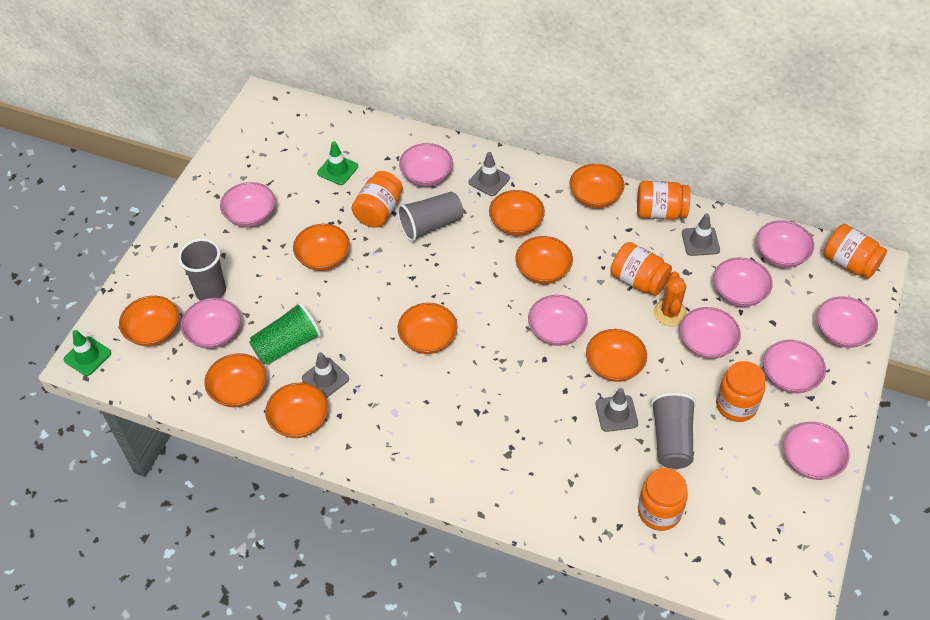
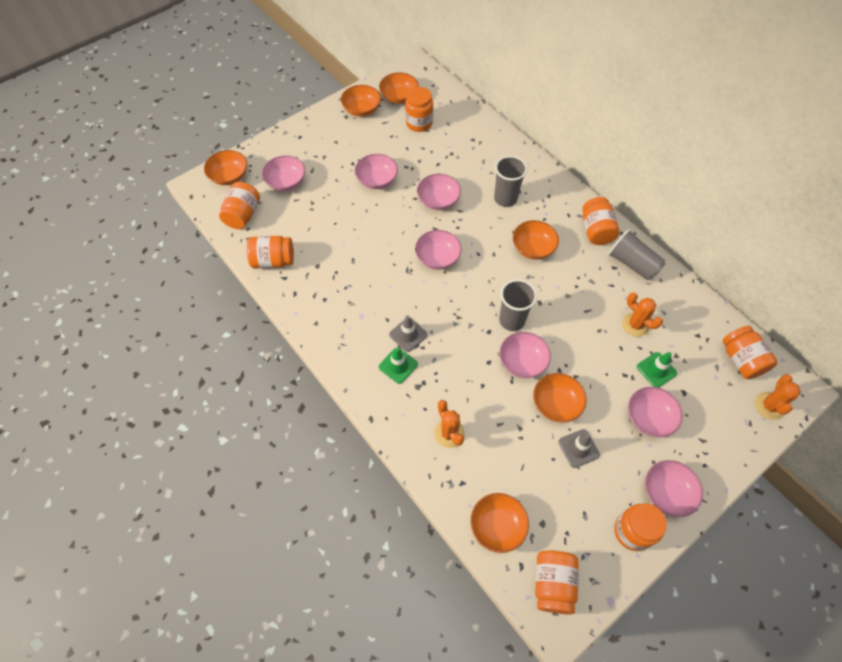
green cup: 1 -> 0
grey traffic cone: 4 -> 2
orange bowl: 9 -> 6
orange cactus: 1 -> 3
orange jar: 6 -> 7
pink bowl: 10 -> 7

